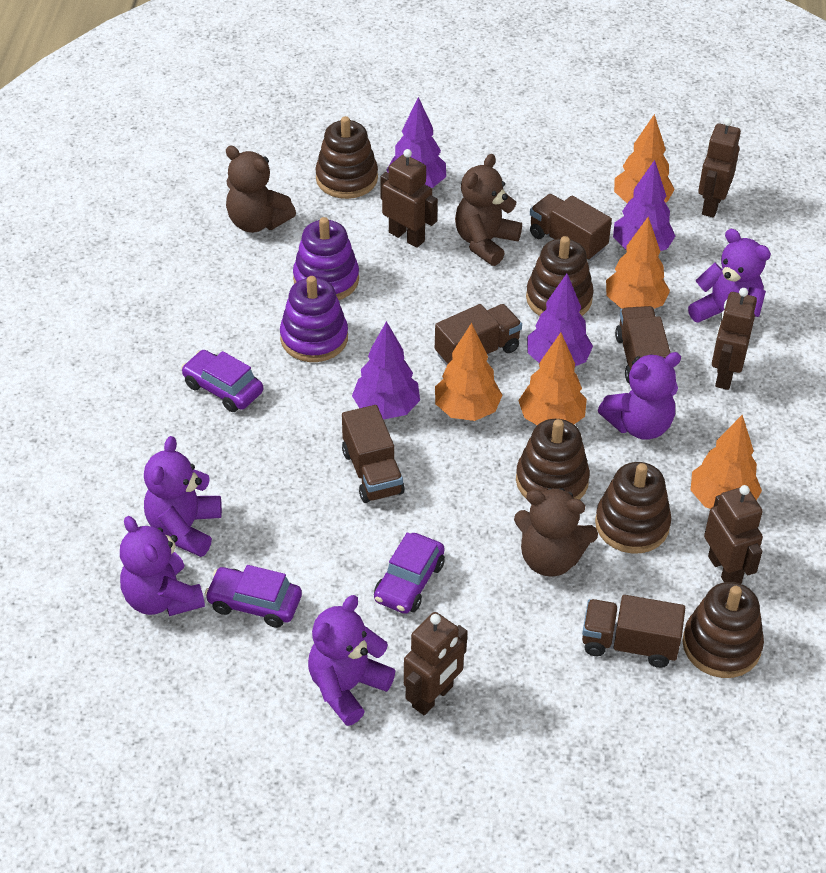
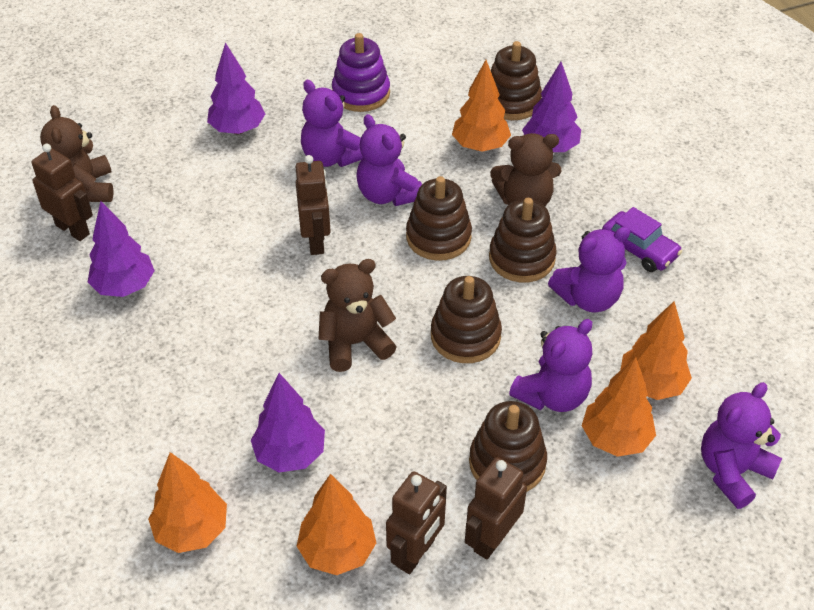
brown robot: 5 -> 4
brown truck: 5 -> 0
purple car: 3 -> 1
purple stacking toy: 2 -> 1

